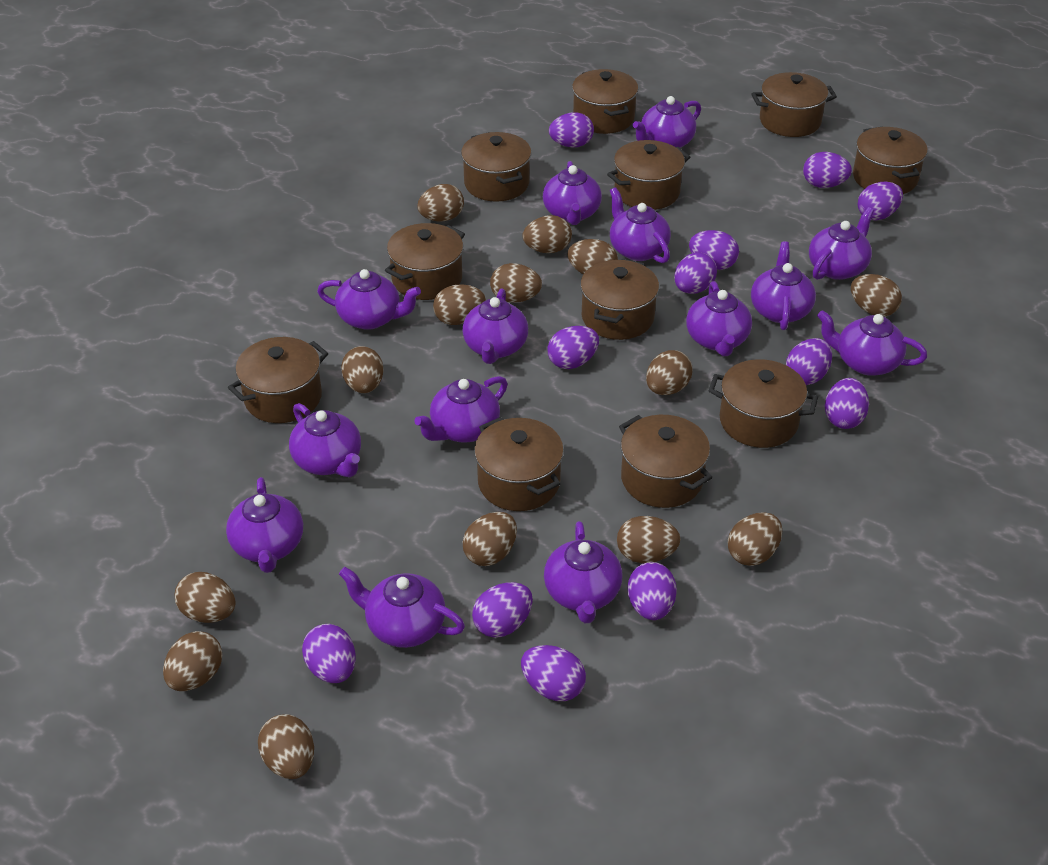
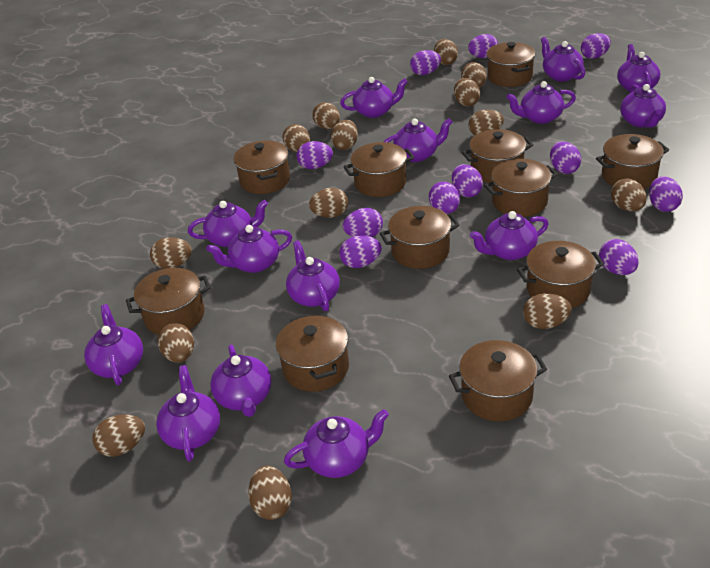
purple egg: 12 -> 11

